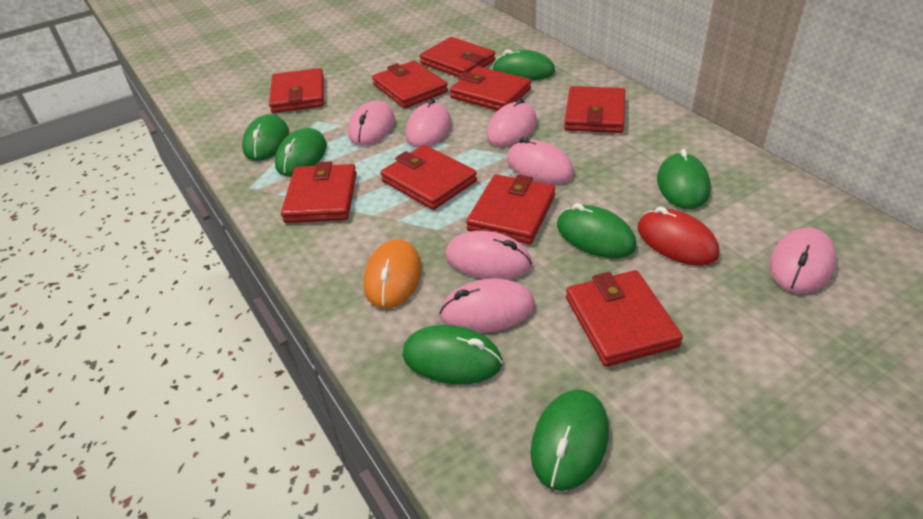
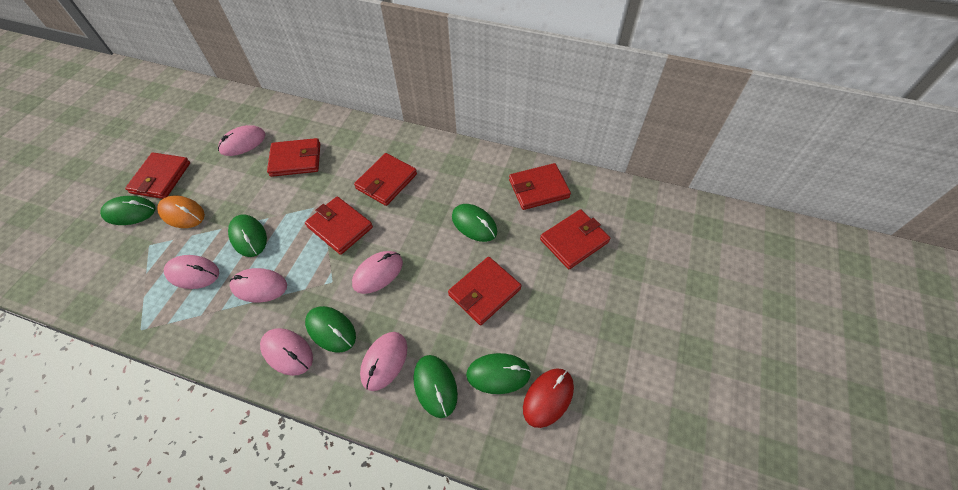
green mouse: 7 -> 6
pink mouse: 7 -> 6
red wallet: 9 -> 7

